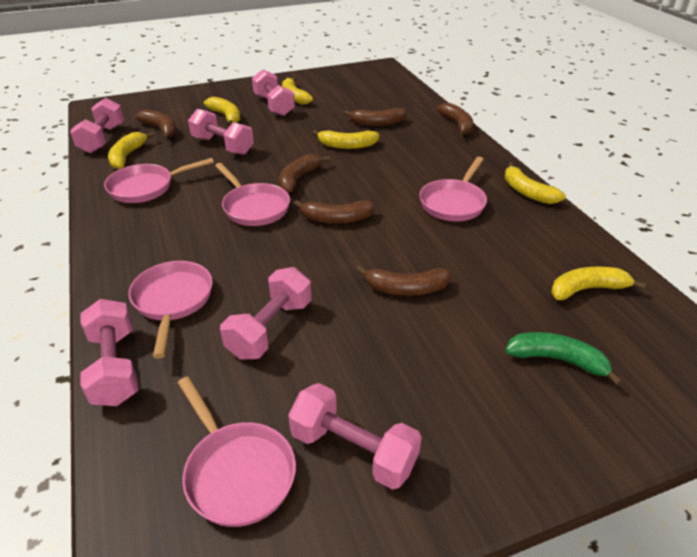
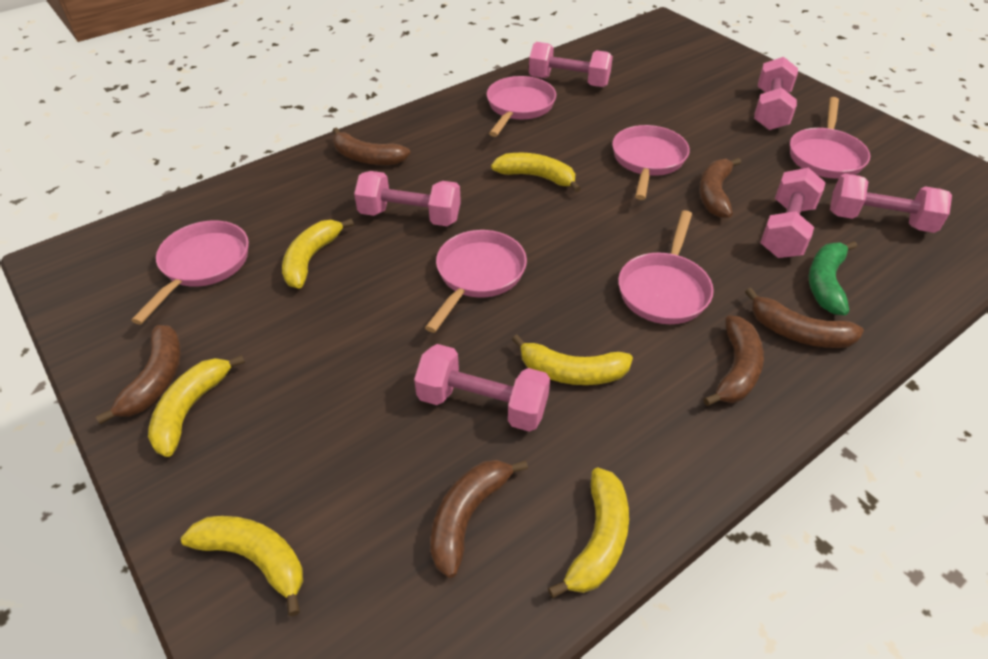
pink pan: 5 -> 6

